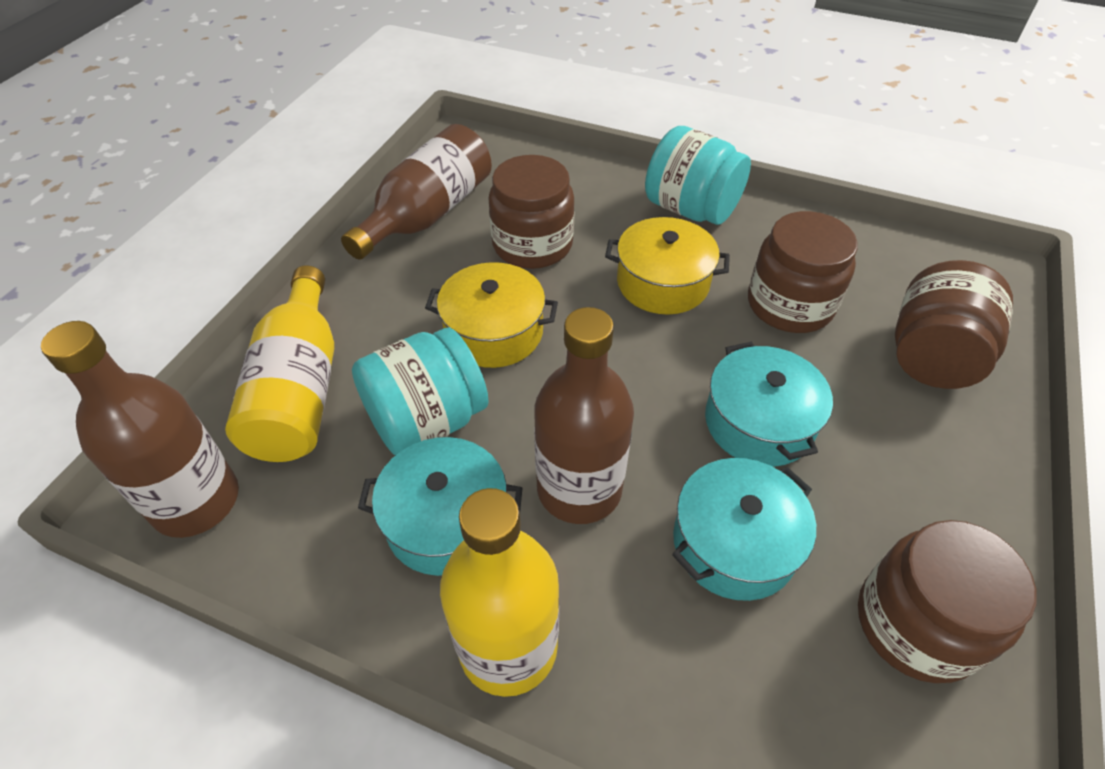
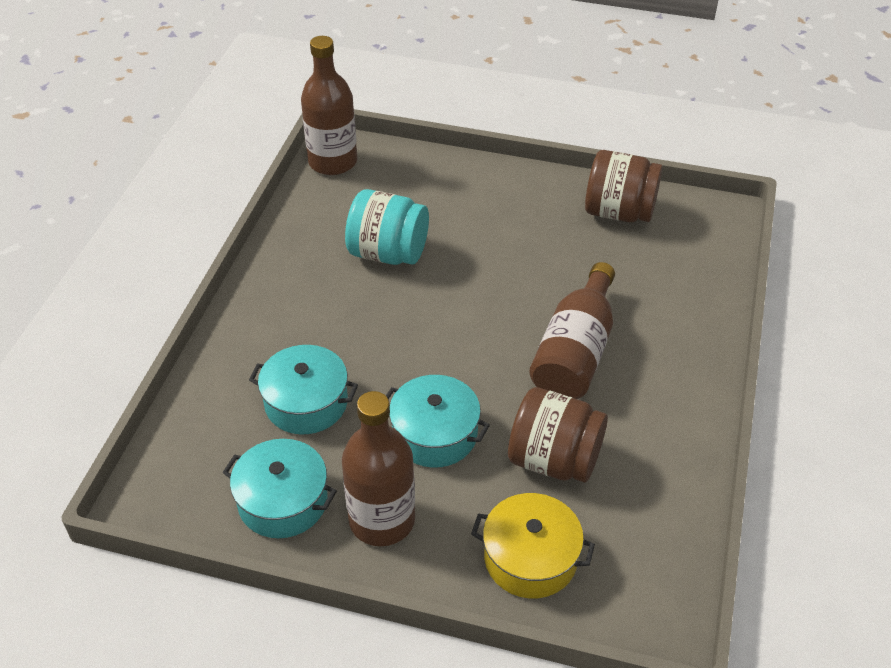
brown jar: 4 -> 2
turquoise jar: 2 -> 1
yellow bottle: 2 -> 0
yellow pot: 2 -> 1

